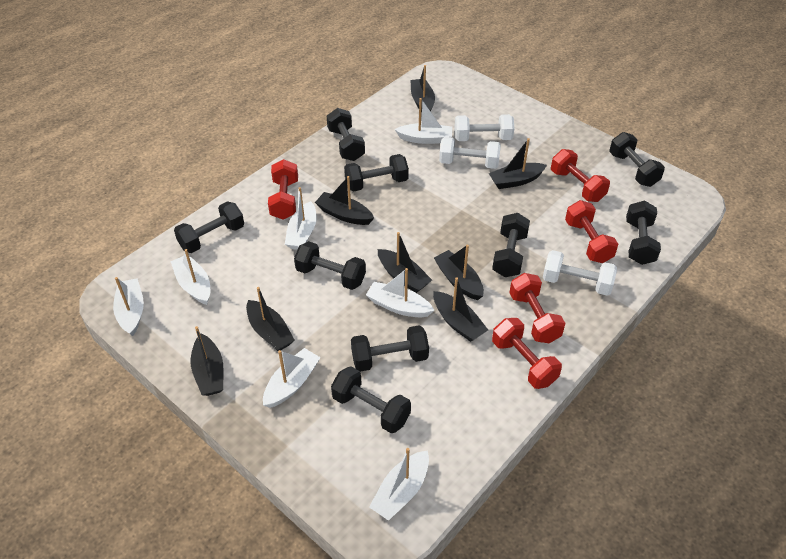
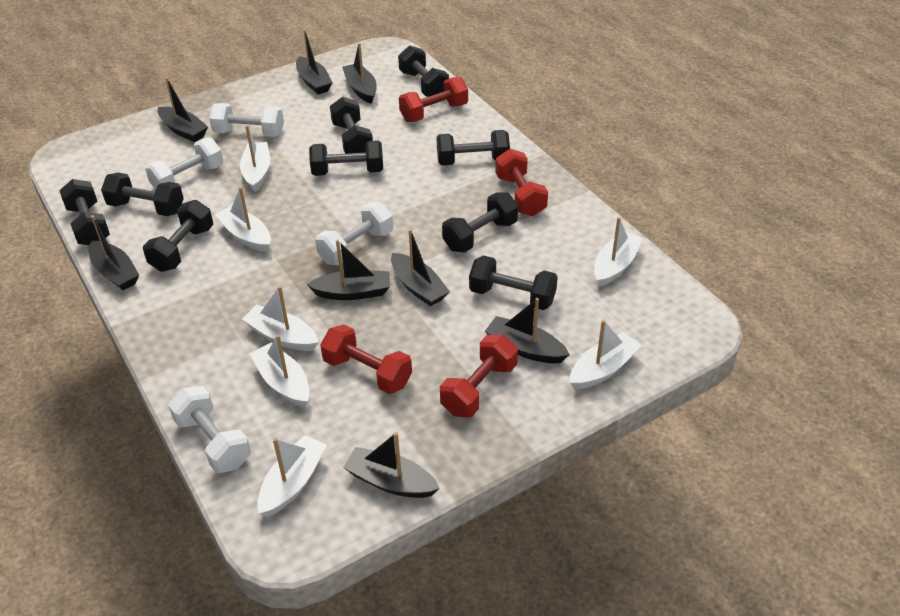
red dumbbell: 5 -> 4
white dumbbell: 3 -> 4

